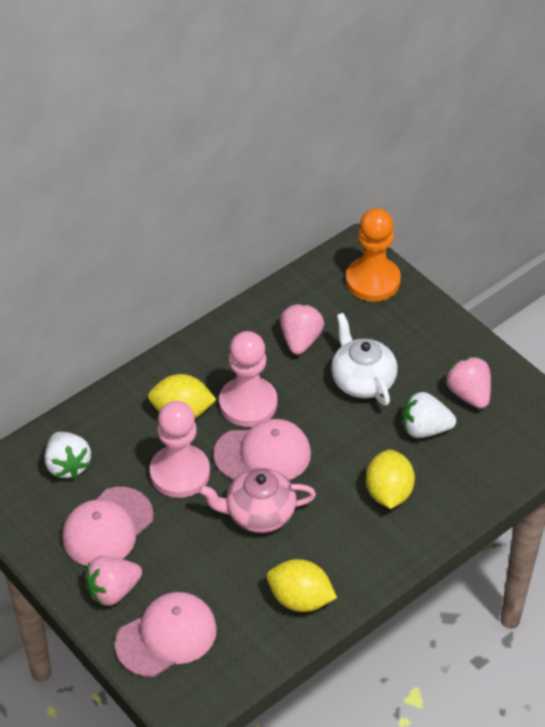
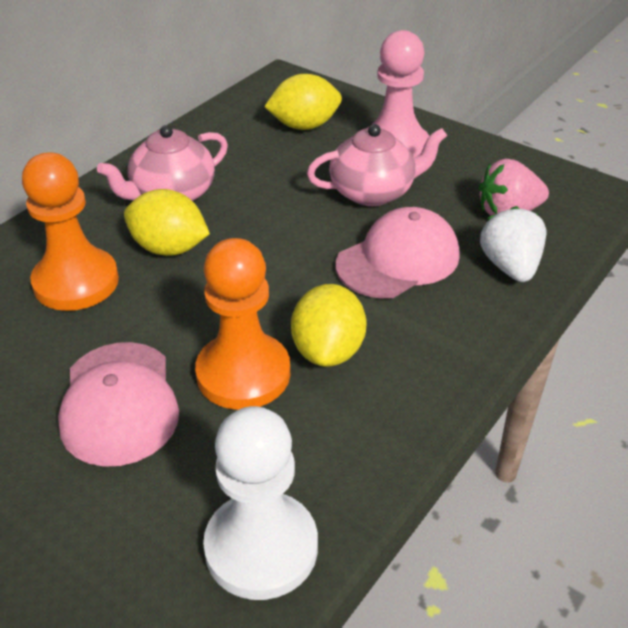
orange pawn: 1 -> 2
pink cap: 3 -> 2
pink pawn: 2 -> 1
pink strawberry: 3 -> 1
pink teapot: 1 -> 2
white pawn: 0 -> 1
white strawberry: 2 -> 1
white teapot: 1 -> 0

